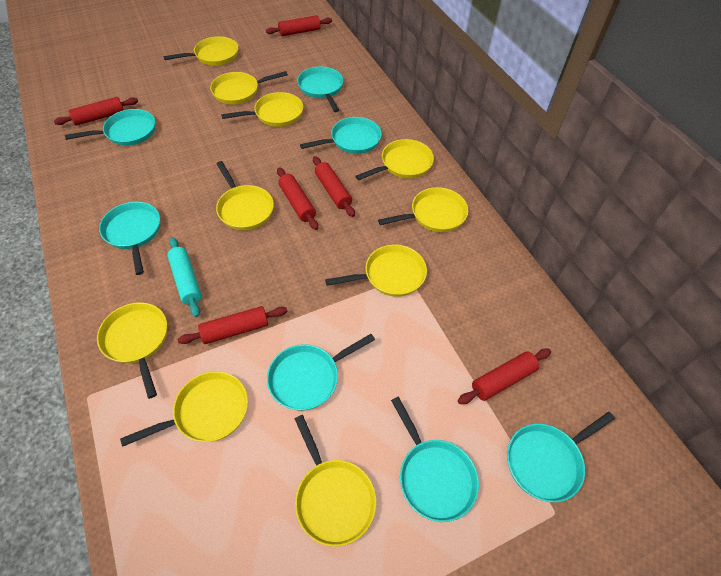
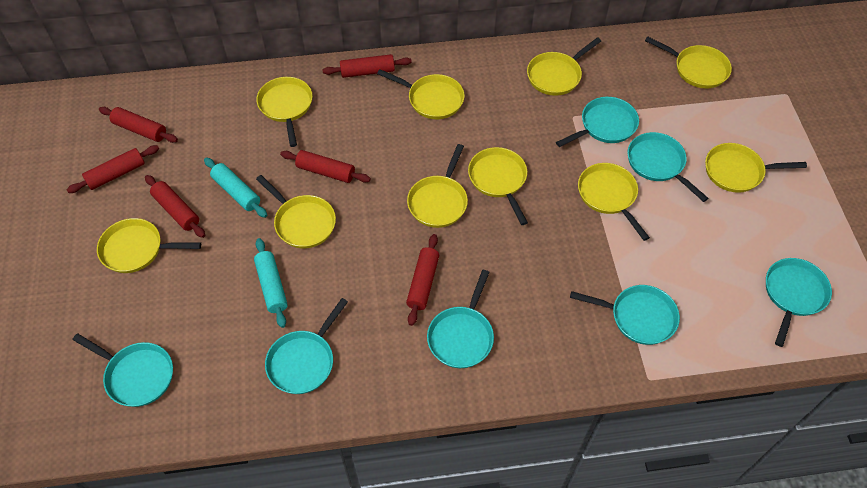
turquoise rolling pin: 1 -> 2

